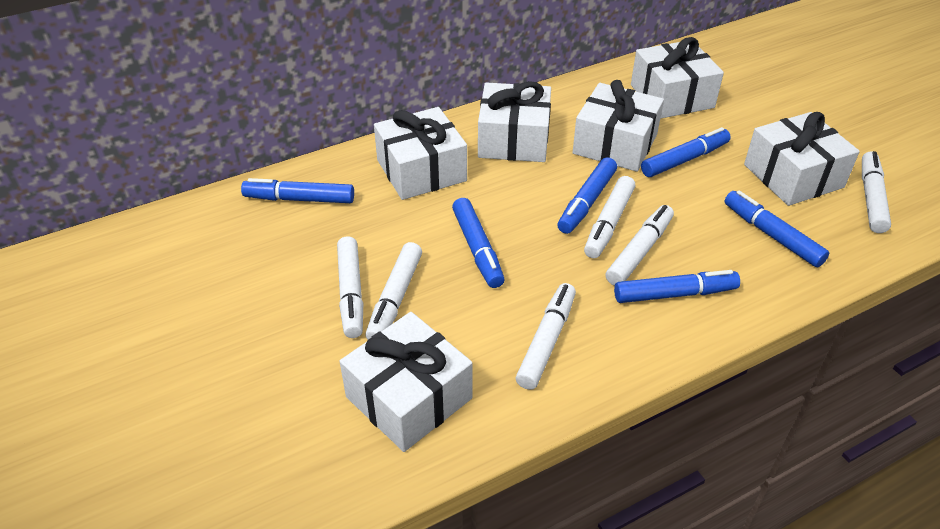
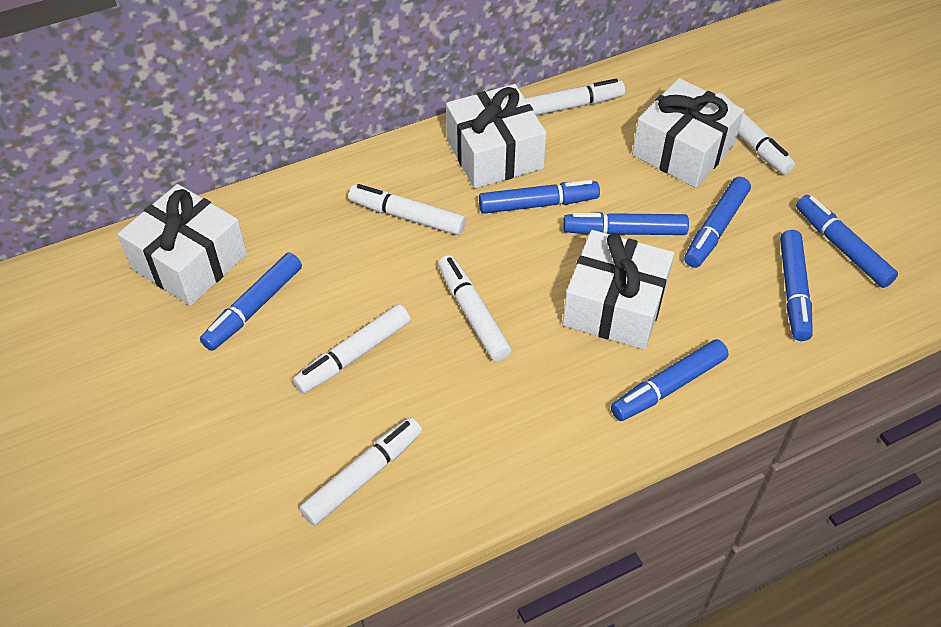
blue marker: 6 -> 7
white gift: 6 -> 4

